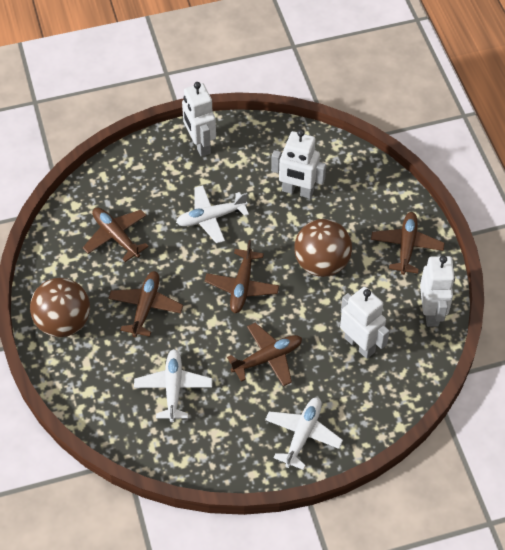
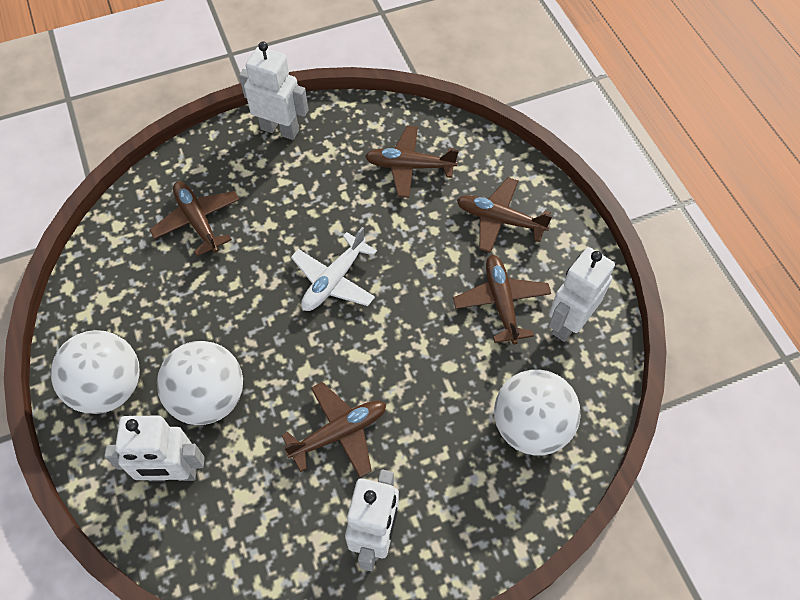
brown ball: 2 -> 0
white ball: 0 -> 3
white plane: 3 -> 1

